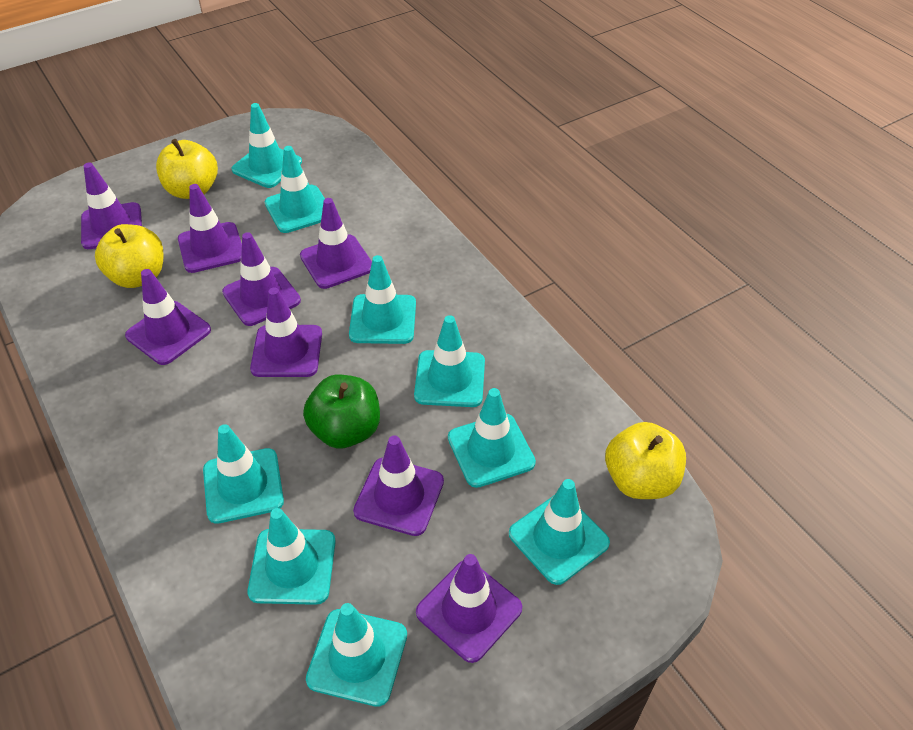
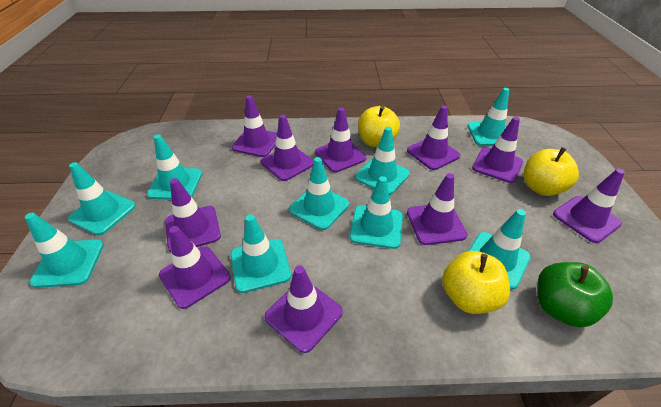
purple traffic cone: 8 -> 10

